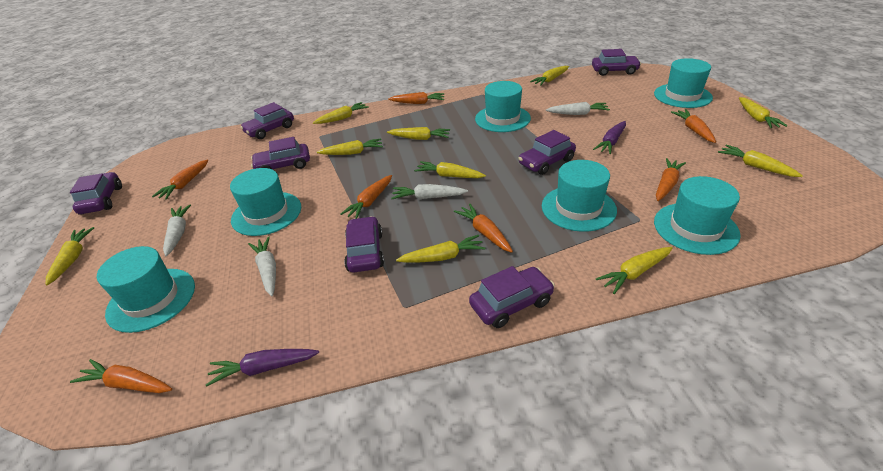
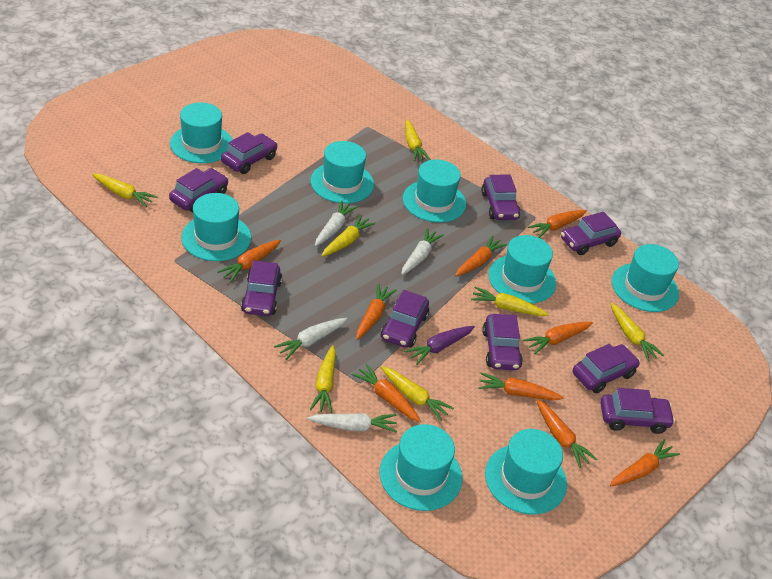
orange carrot: 7 -> 9
purple car: 7 -> 9
purple carrot: 2 -> 1
turquoise hat: 6 -> 8
yellow carrot: 10 -> 7

